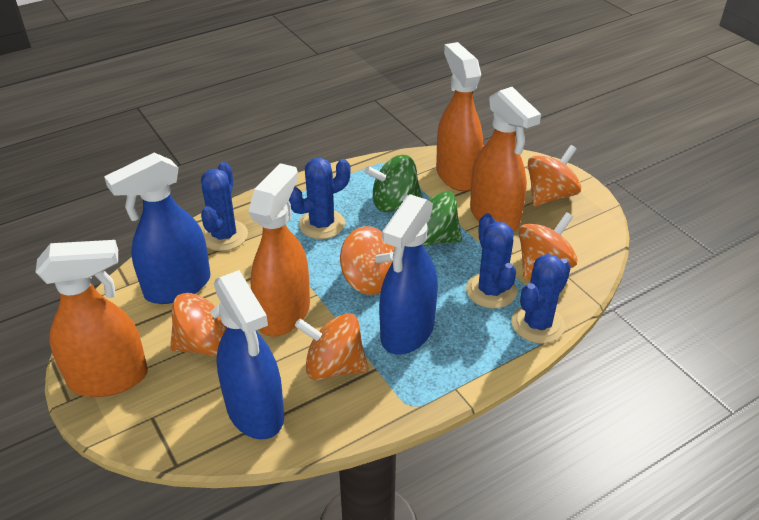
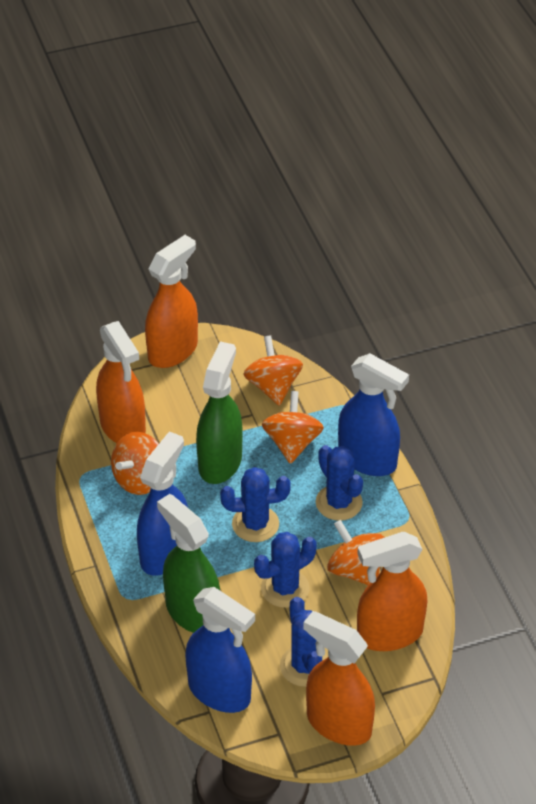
green spinning top: 2 -> 0
green spray bottle: 0 -> 2
orange spinning top: 5 -> 4

